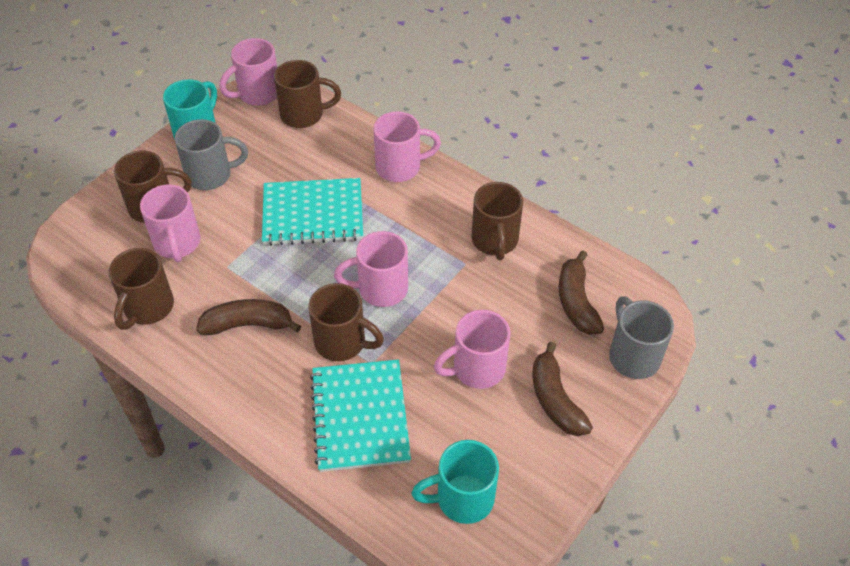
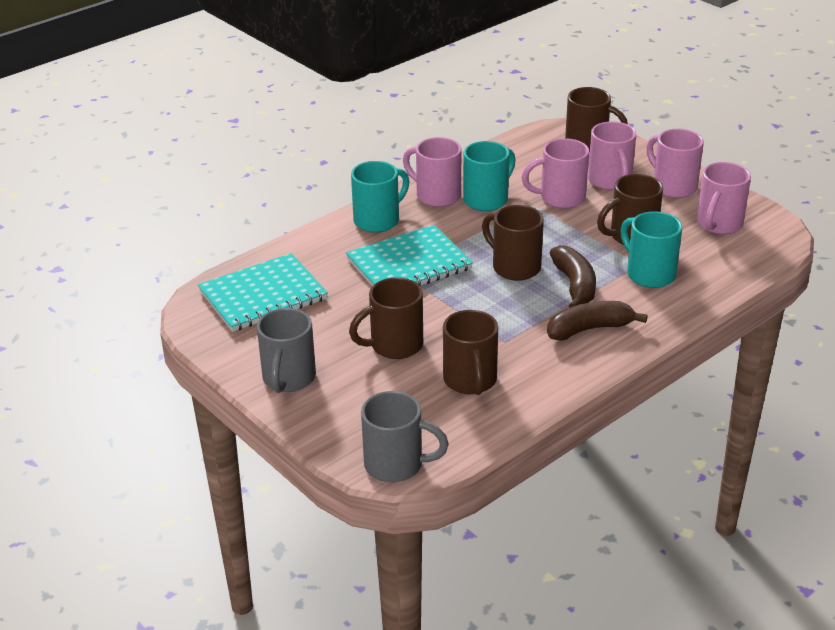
brown banana: 3 -> 2
turquoise mug: 2 -> 3

